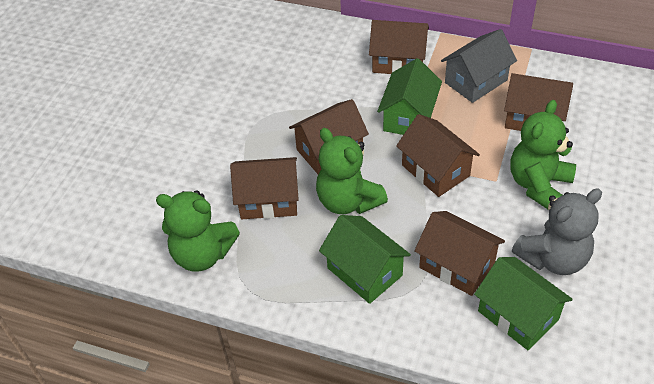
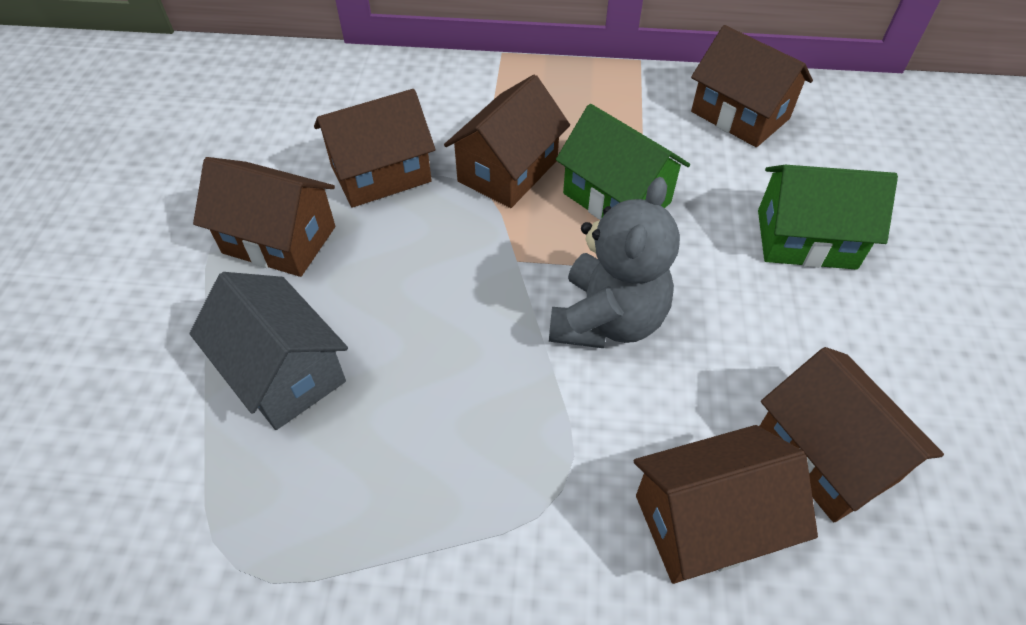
green house: 3 -> 2
green teddy bear: 3 -> 0

